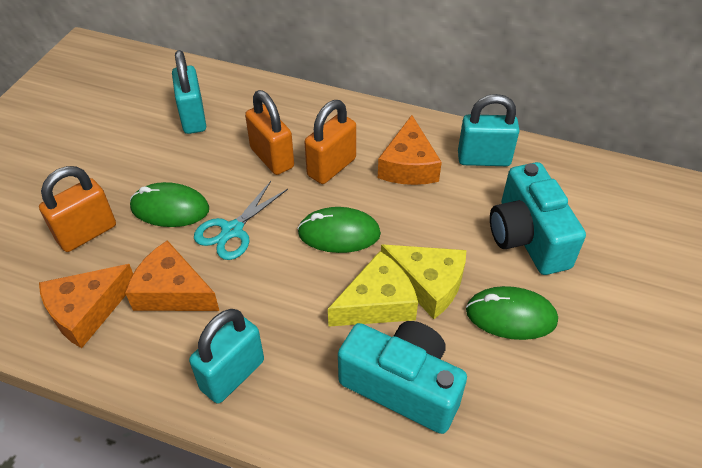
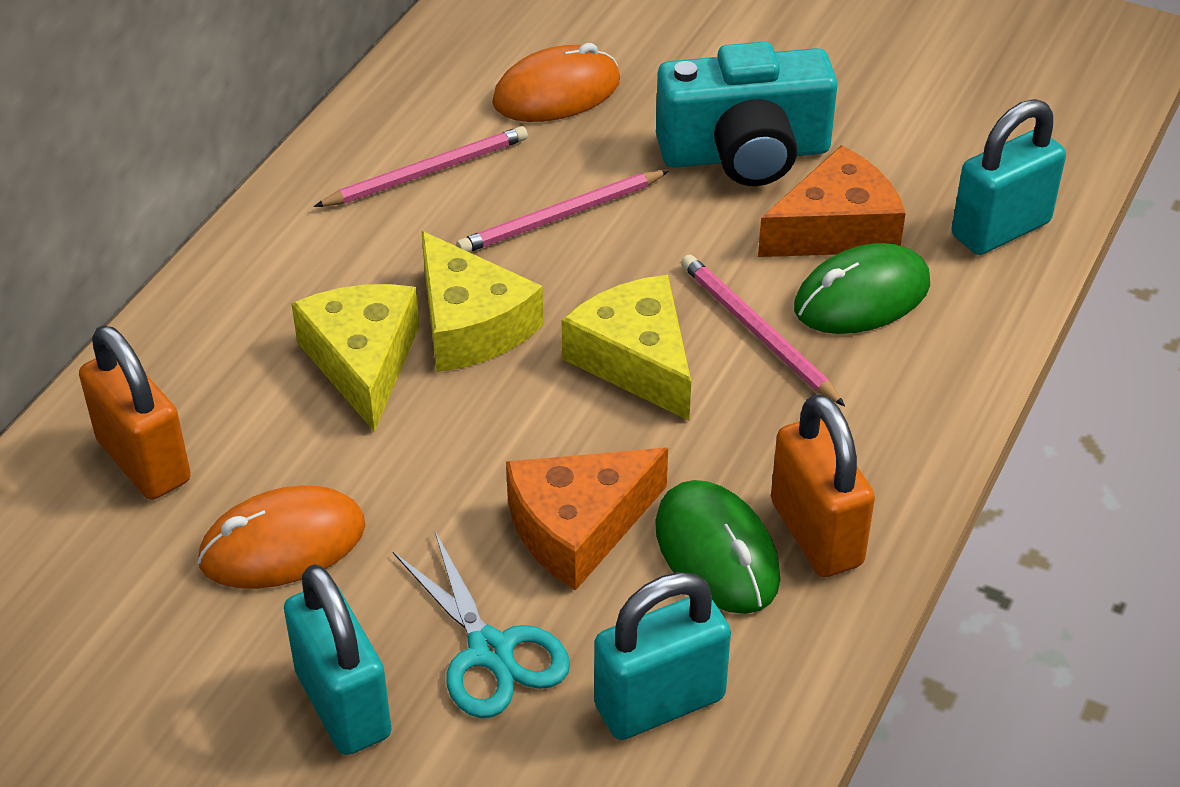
green mouse: 3 -> 2
orange cheese: 3 -> 2
orange mouse: 0 -> 2
orange padlock: 3 -> 2
pink pencil: 0 -> 3
turquoise camera: 2 -> 1
yellow cheese: 2 -> 3

